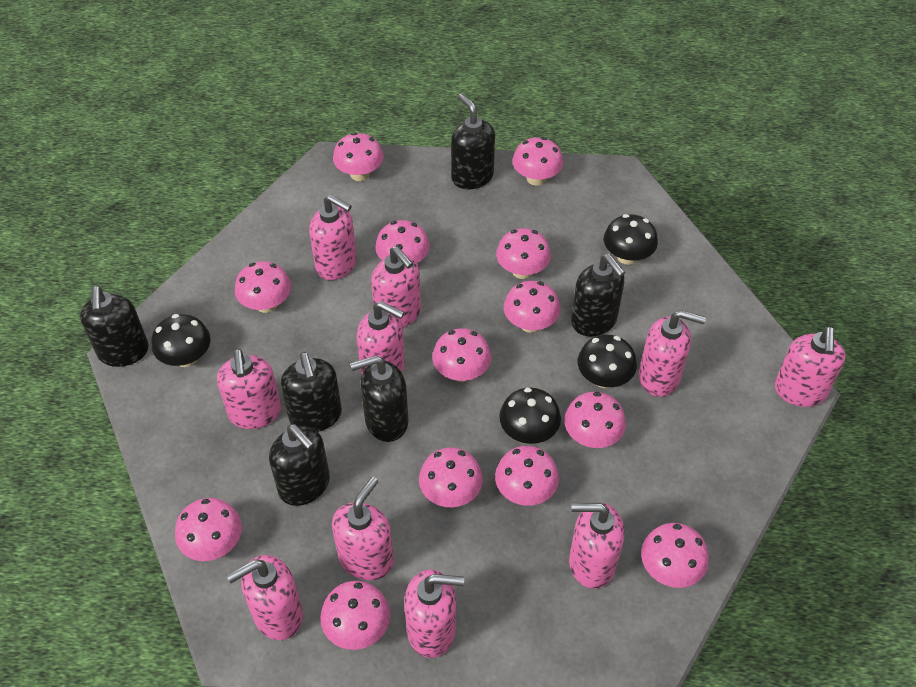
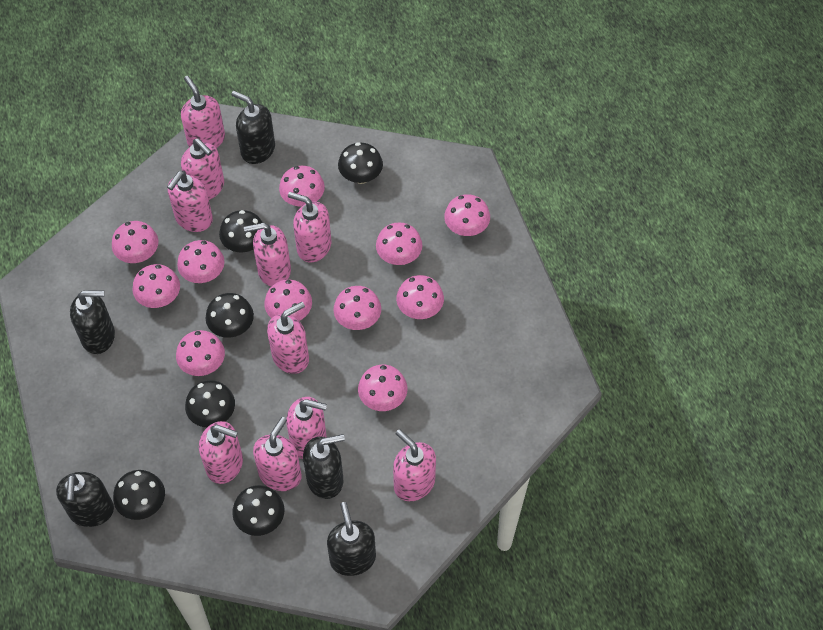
black mushroom: 4 -> 6
black soap dispenser: 6 -> 5
pink mushroom: 13 -> 11

